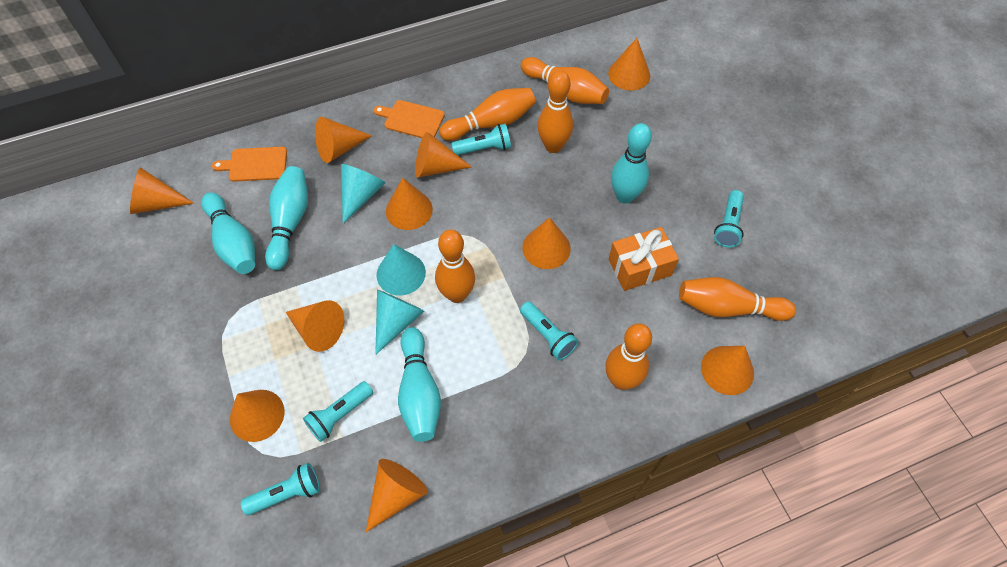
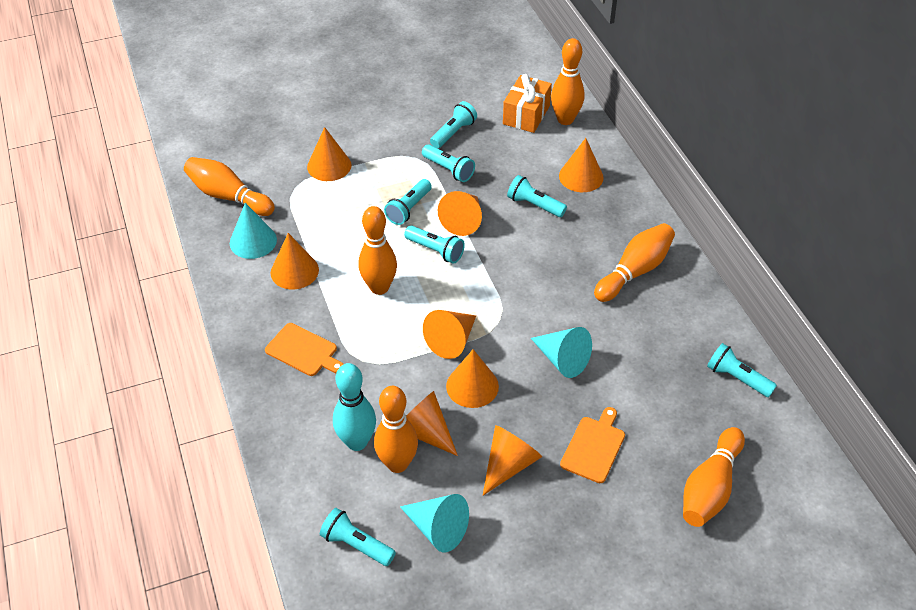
orange cone: 10 -> 8
turquoise bowling pin: 4 -> 1
turquoise flashlight: 5 -> 7

